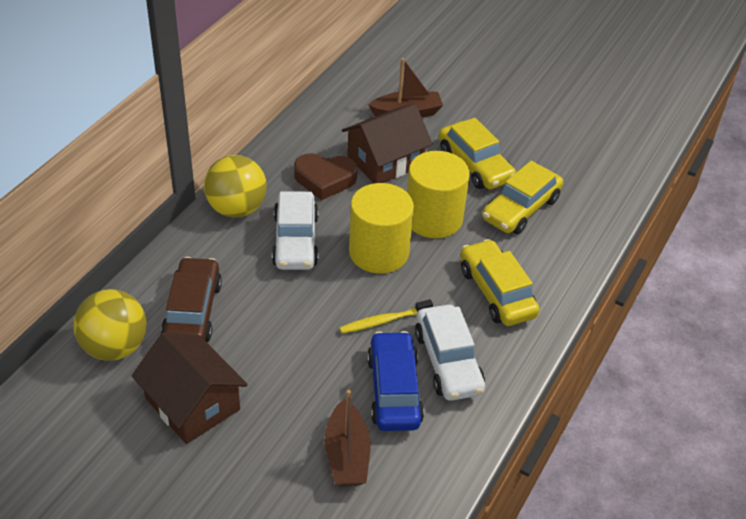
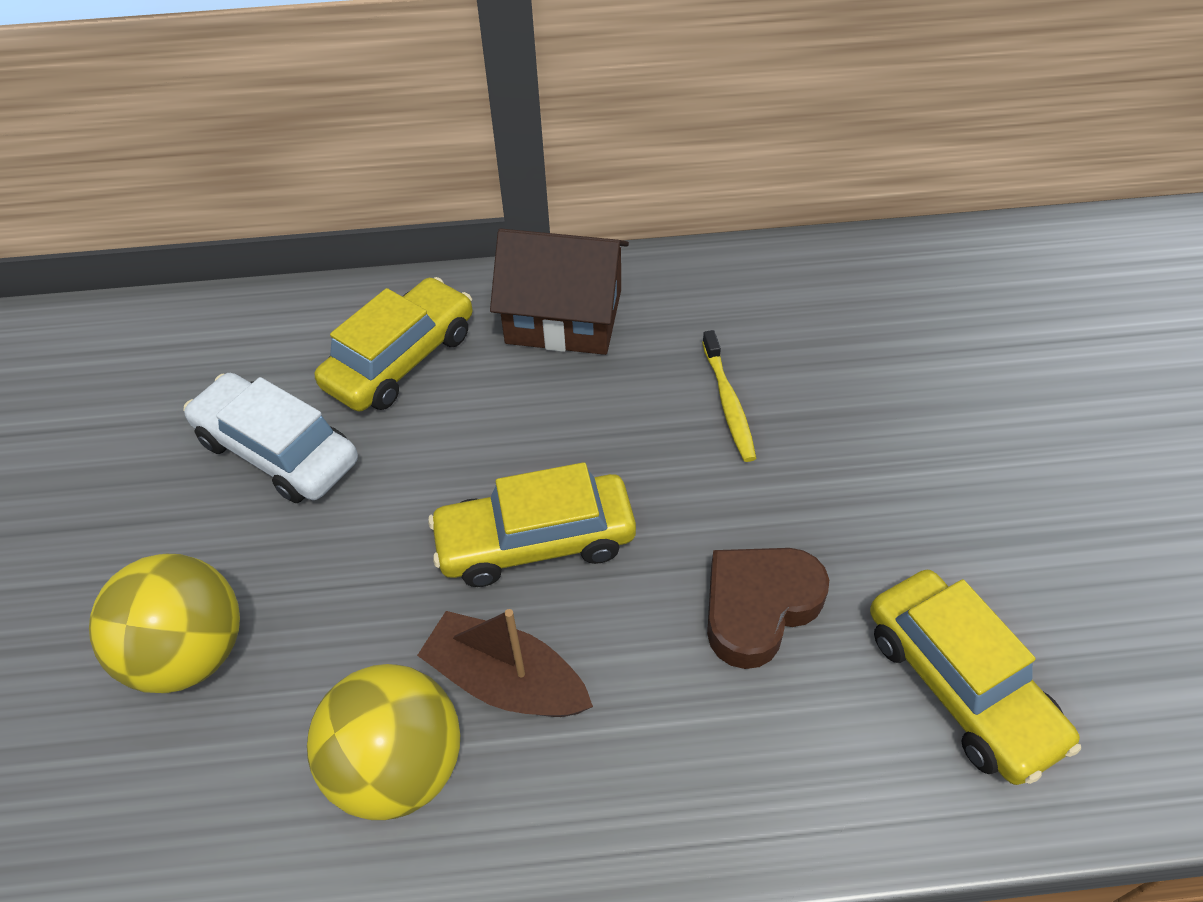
blue car: 1 -> 0
brown boat: 2 -> 1
brown car: 1 -> 0
brown house: 2 -> 1
white car: 2 -> 1
yellow cylinder: 2 -> 0

